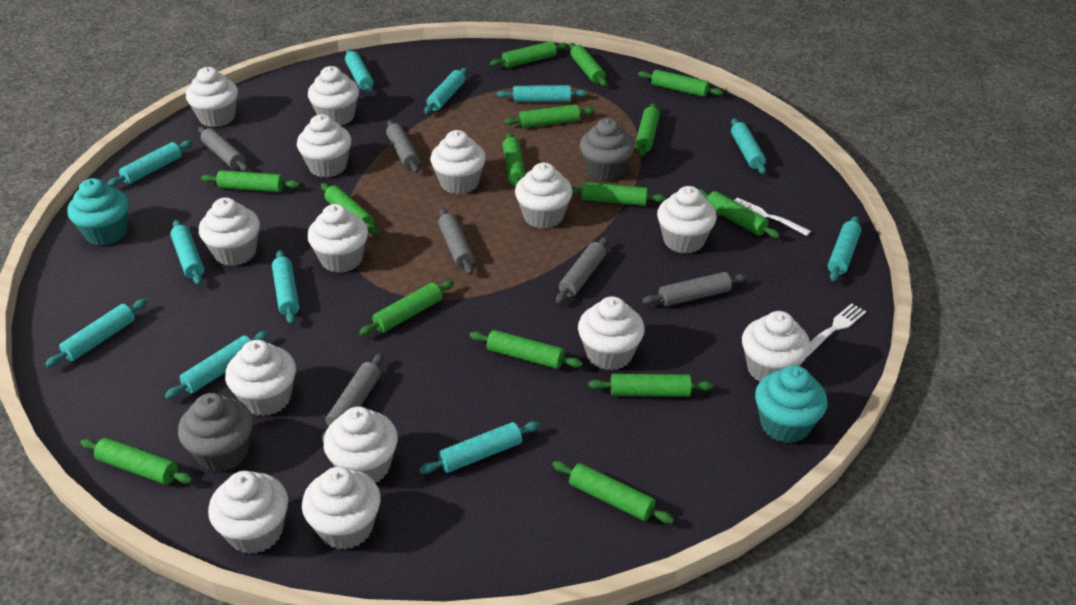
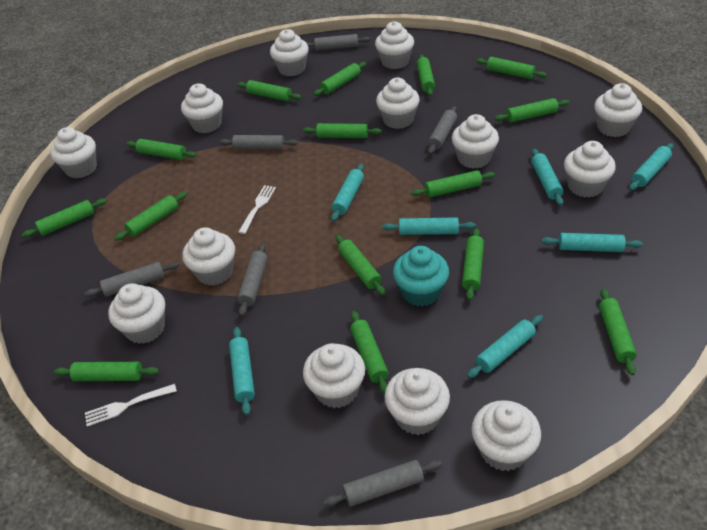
grey cupcake: 2 -> 0
turquoise cupcake: 2 -> 1
turquoise rolling pin: 11 -> 7
white cupcake: 14 -> 13

